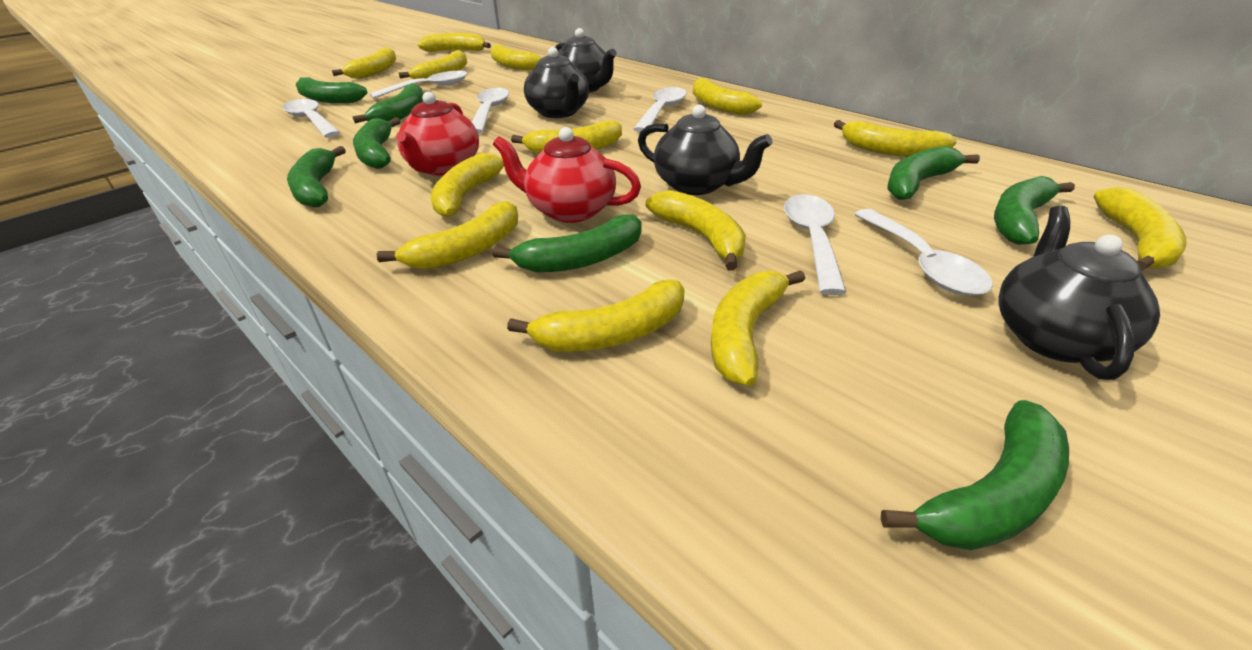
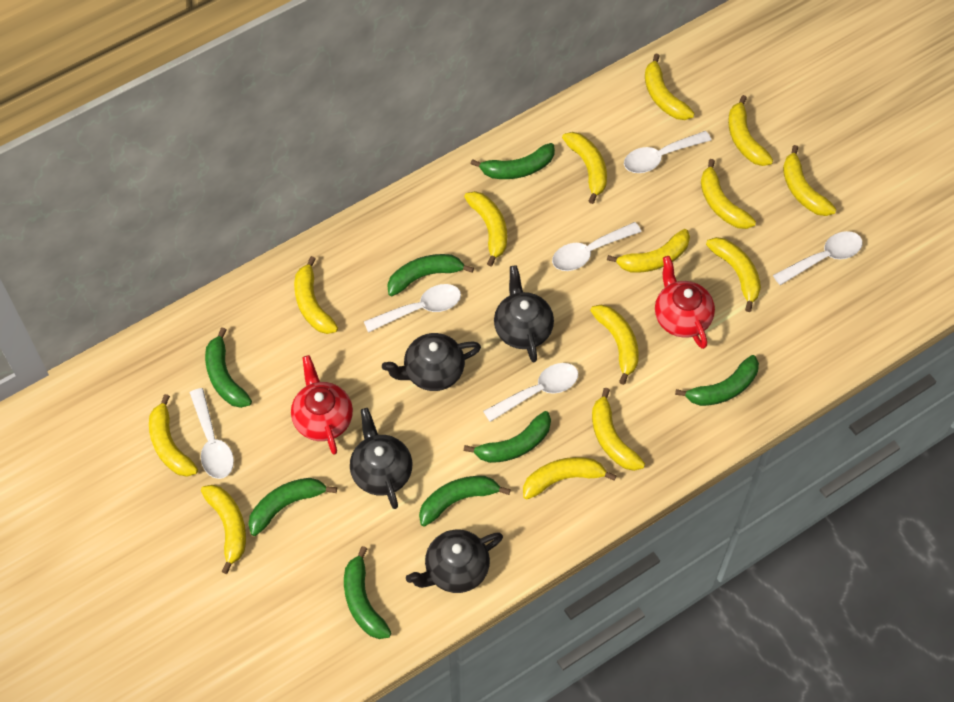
yellow banana: 13 -> 14

